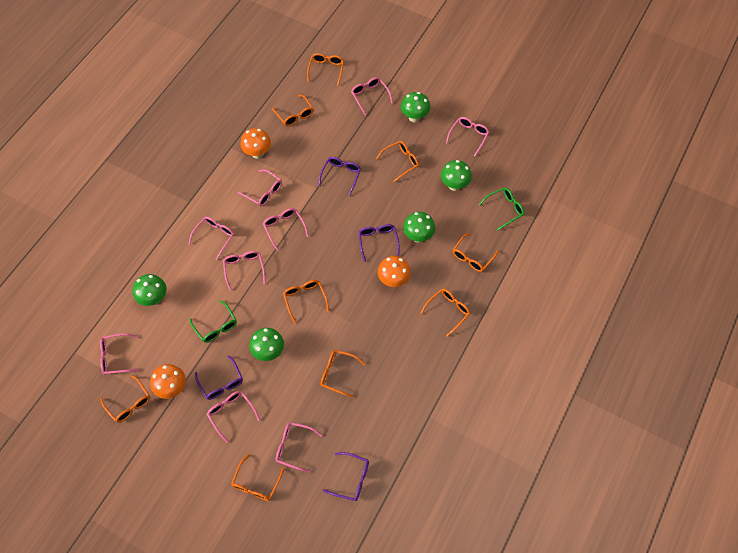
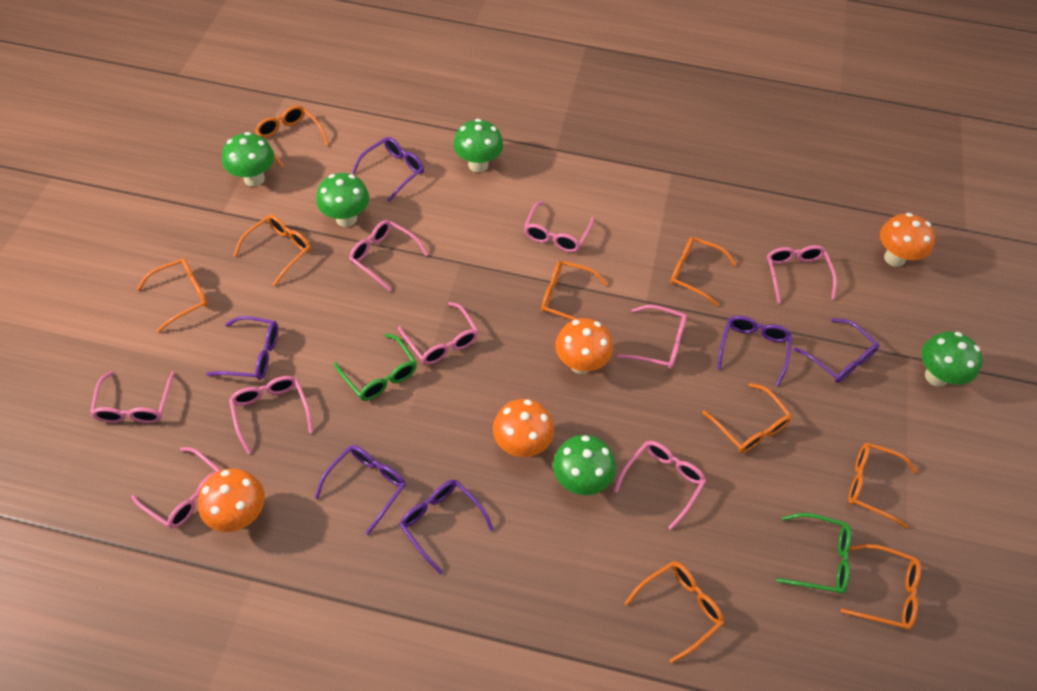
orange mushroom: 3 -> 4
purple glasses: 4 -> 6

